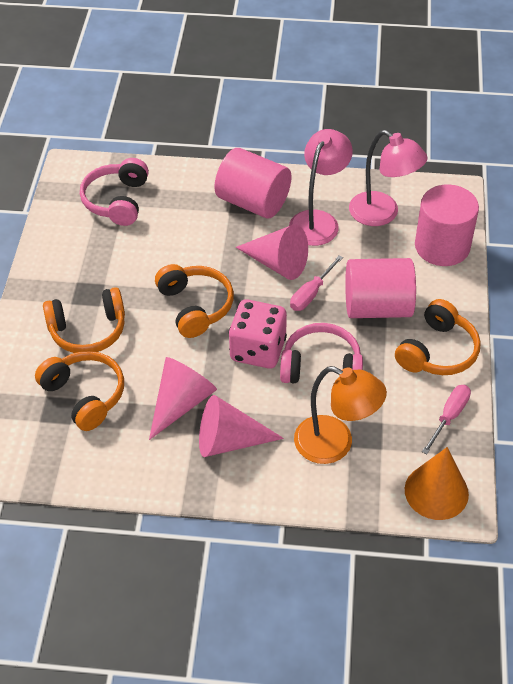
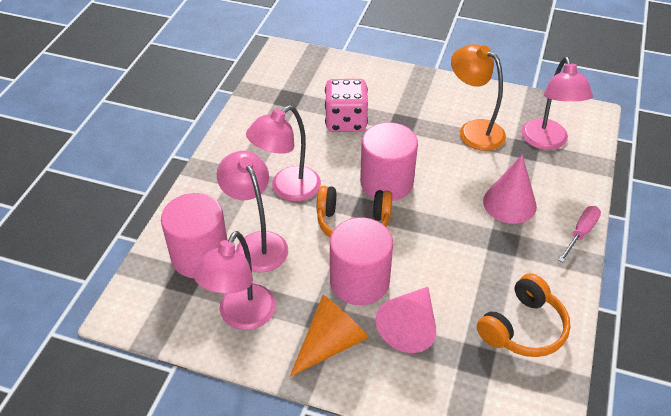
orange headphones: 4 -> 2
pink cone: 3 -> 2
pink headphones: 2 -> 0
pink lamp: 2 -> 4
pink screwdriver: 2 -> 1

